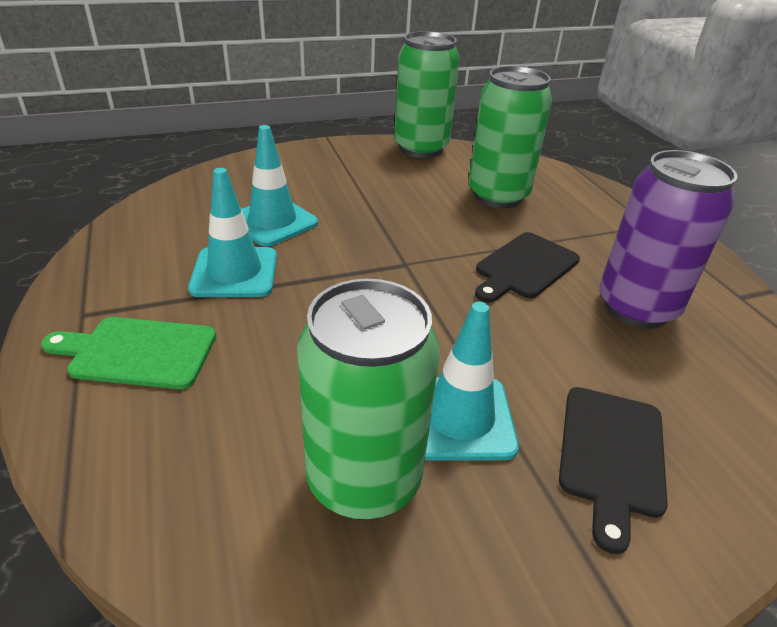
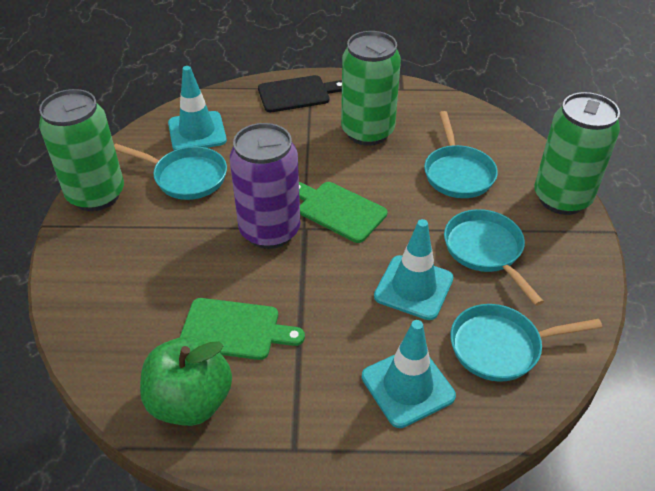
black cutting board: 2 -> 1
green apple: 0 -> 1
green cutting board: 1 -> 2
turquoise pan: 0 -> 4

